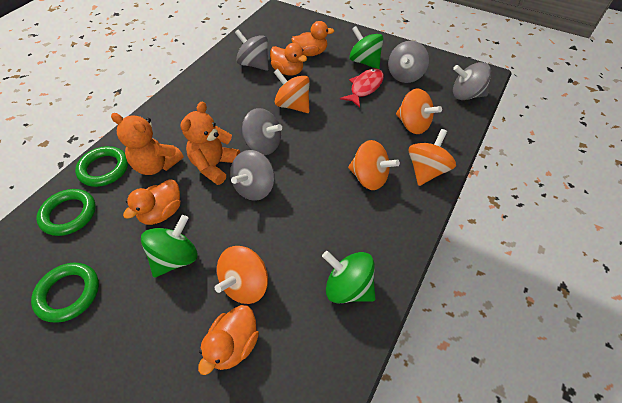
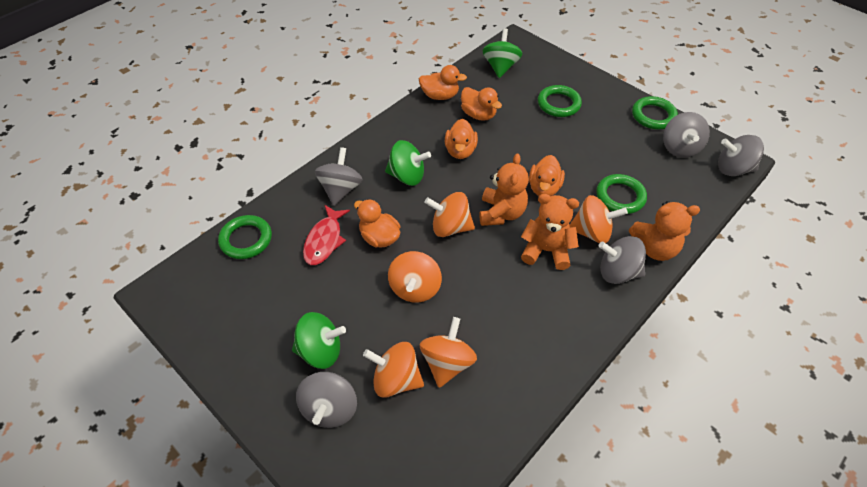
green ring: 3 -> 4
orange duck: 4 -> 5
orange teddy bear: 2 -> 3

